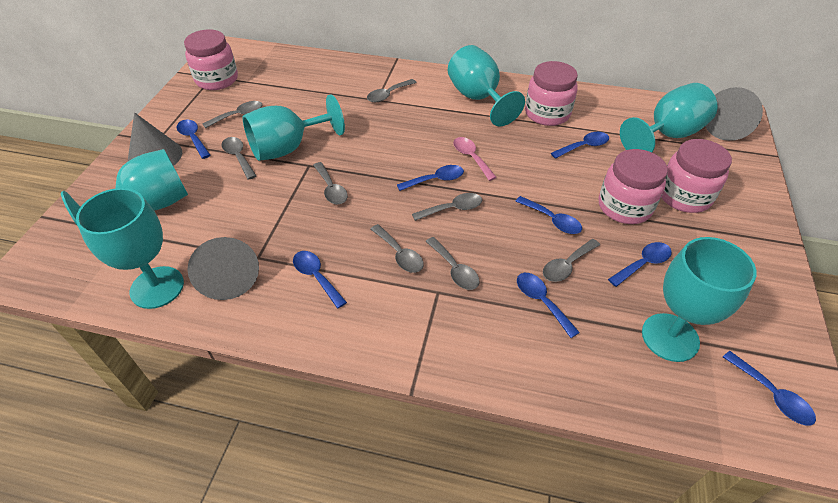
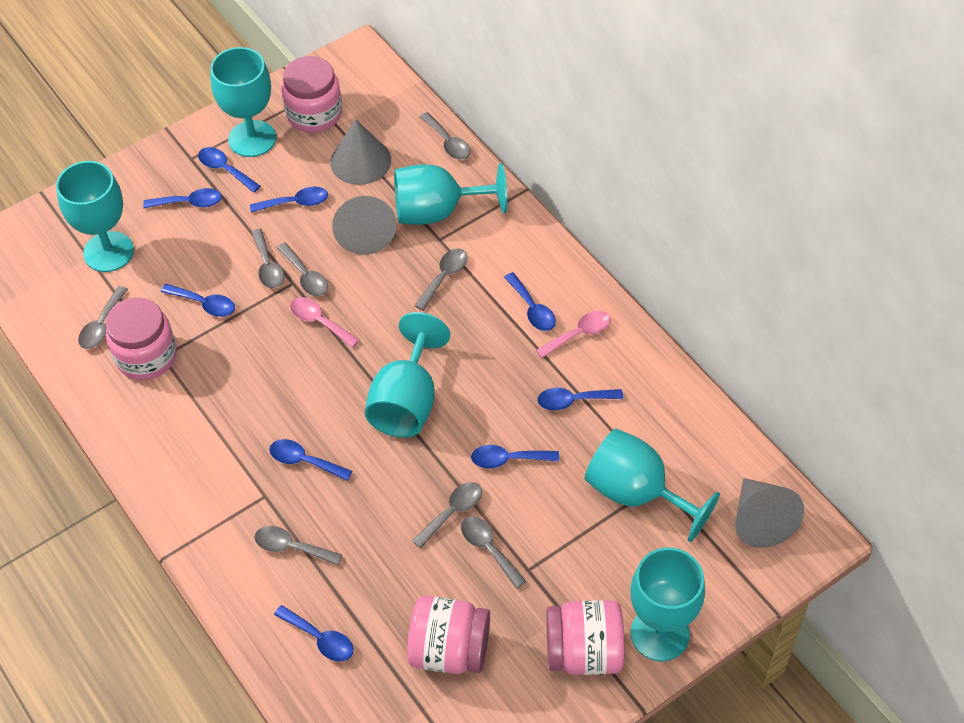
blue spoon: 8 -> 9
pink spoon: 1 -> 2

